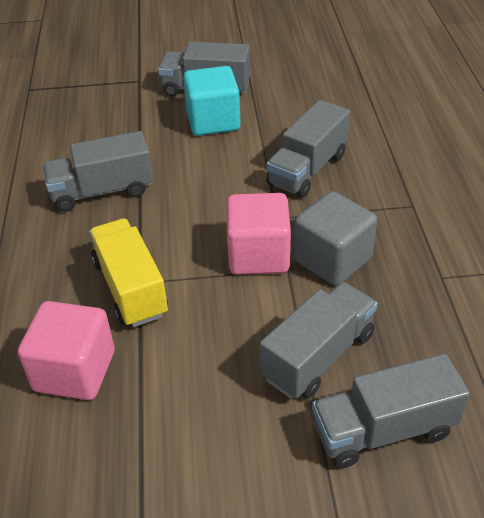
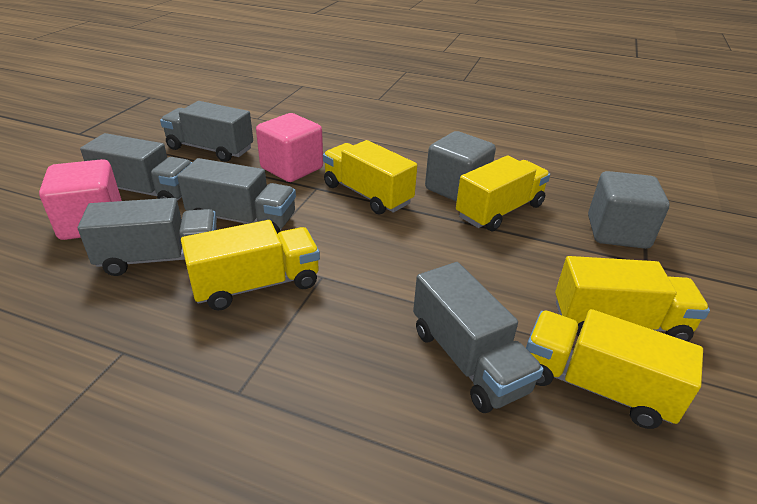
grey cube: 1 -> 2
turquoise cube: 1 -> 0
yellow truck: 1 -> 5

